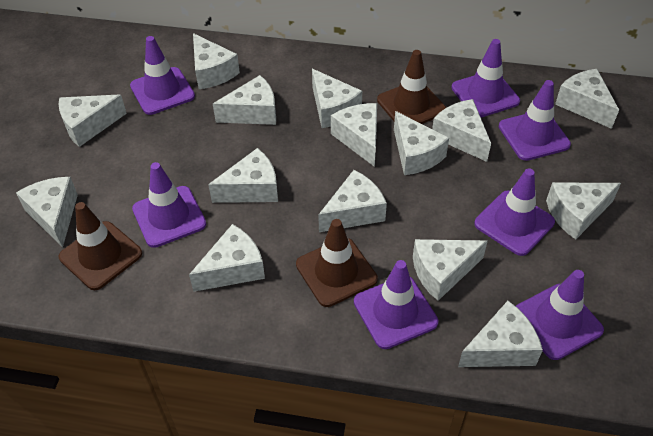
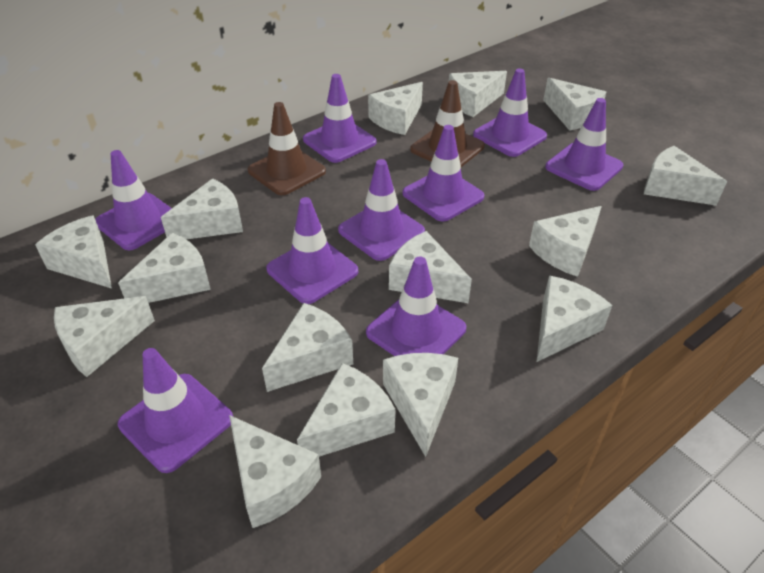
brown traffic cone: 3 -> 2
purple traffic cone: 7 -> 9

